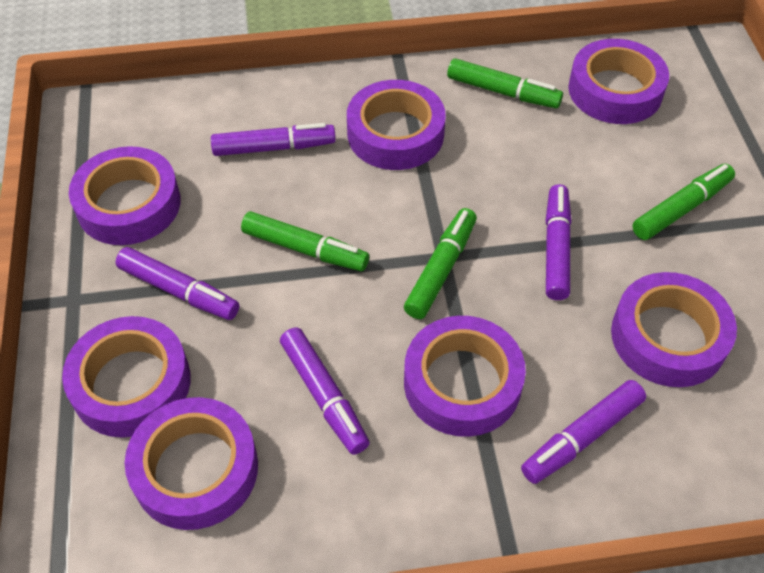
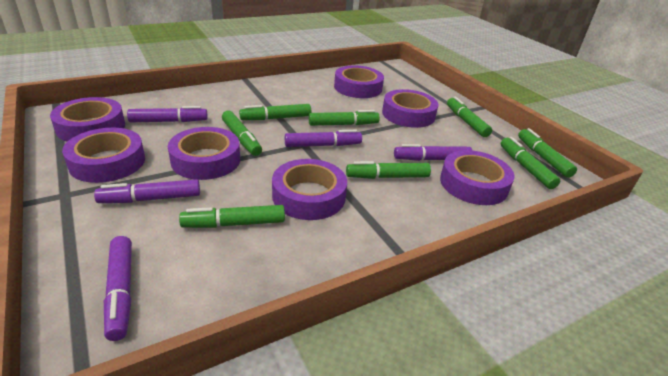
green marker: 4 -> 8

